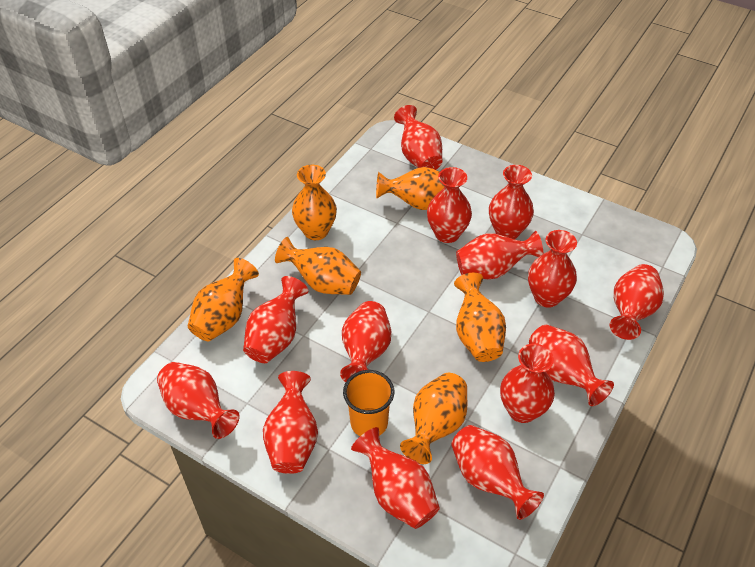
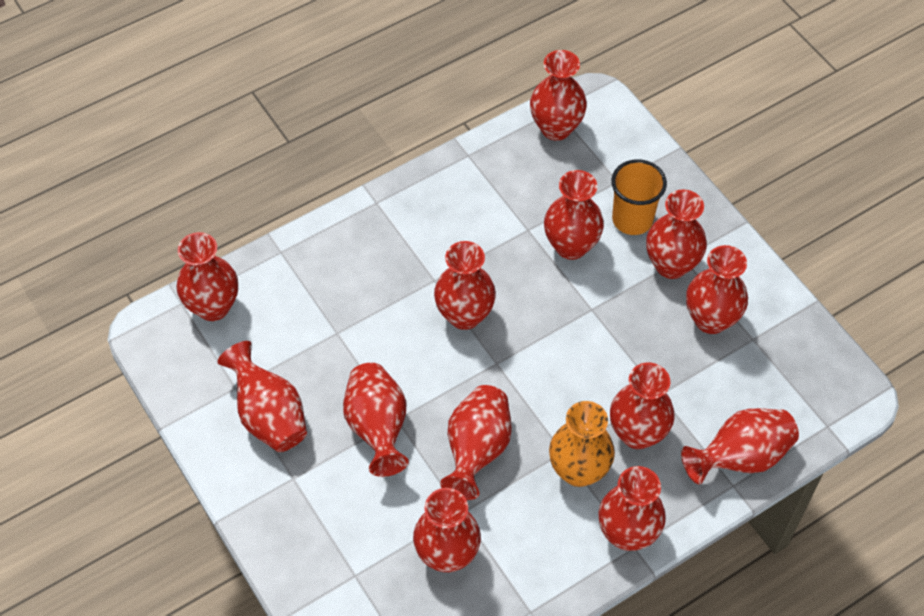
orange vase: 6 -> 1
red vase: 14 -> 13

